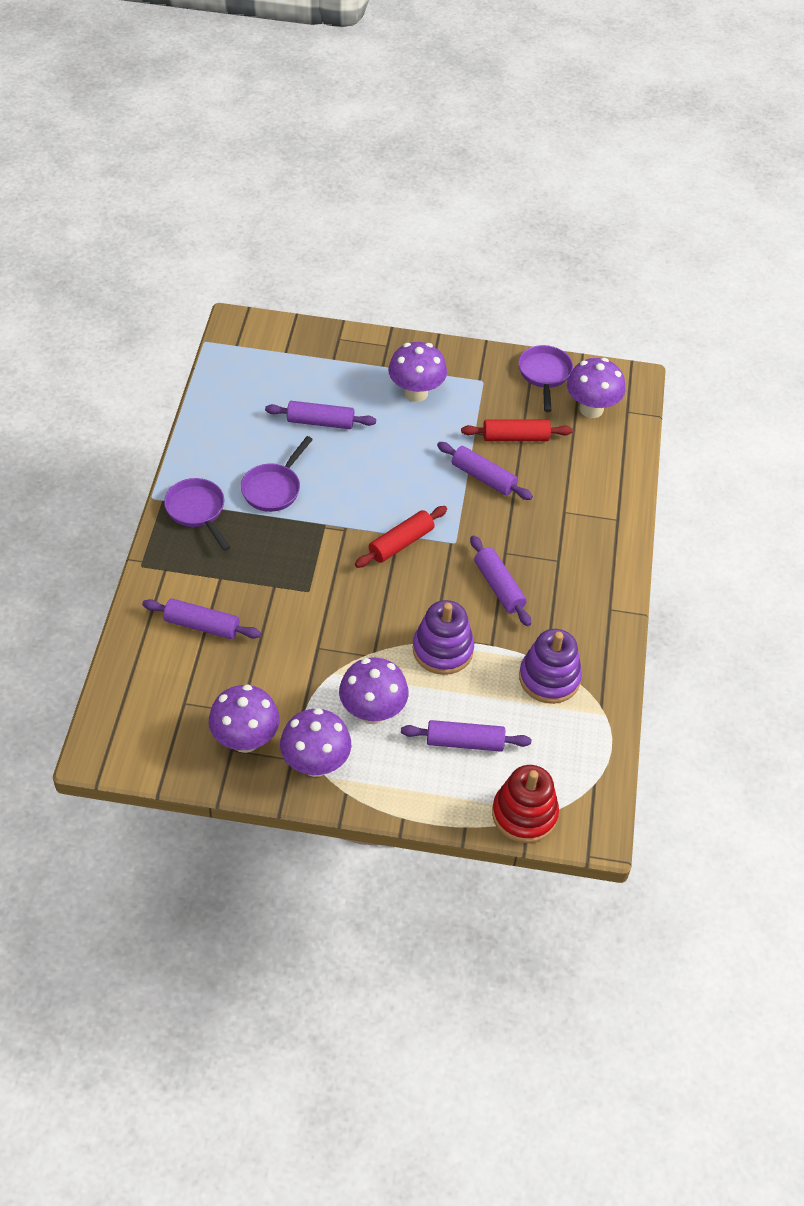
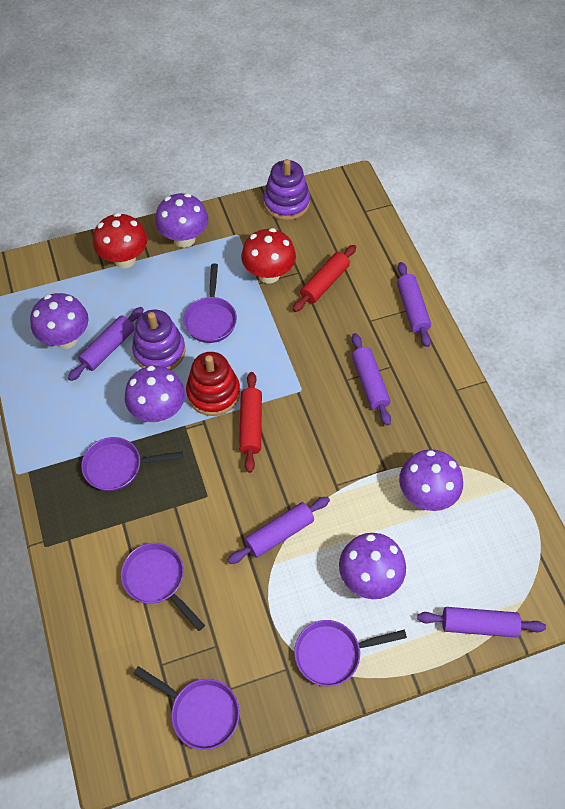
purple pan: 3 -> 5
red mushroom: 0 -> 2

